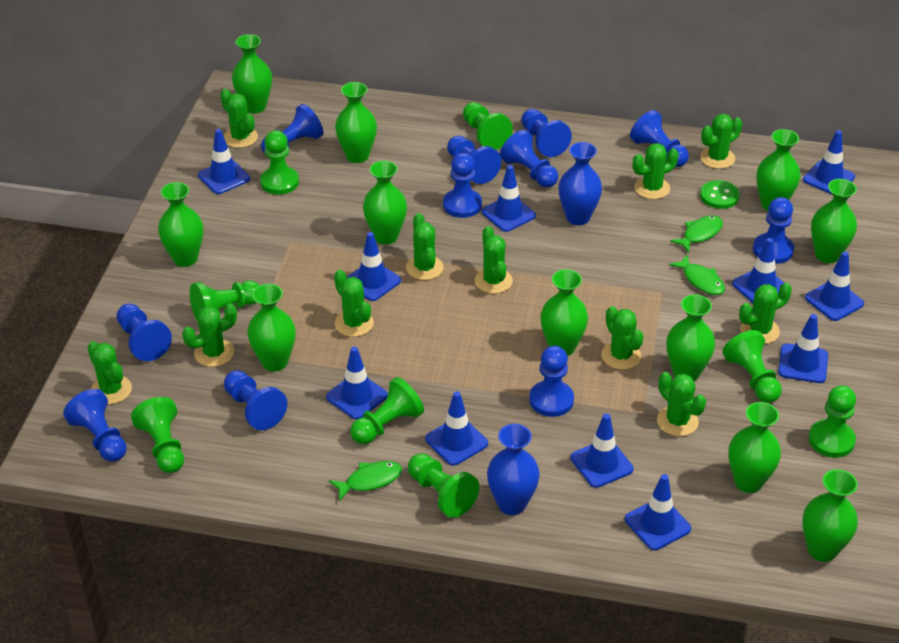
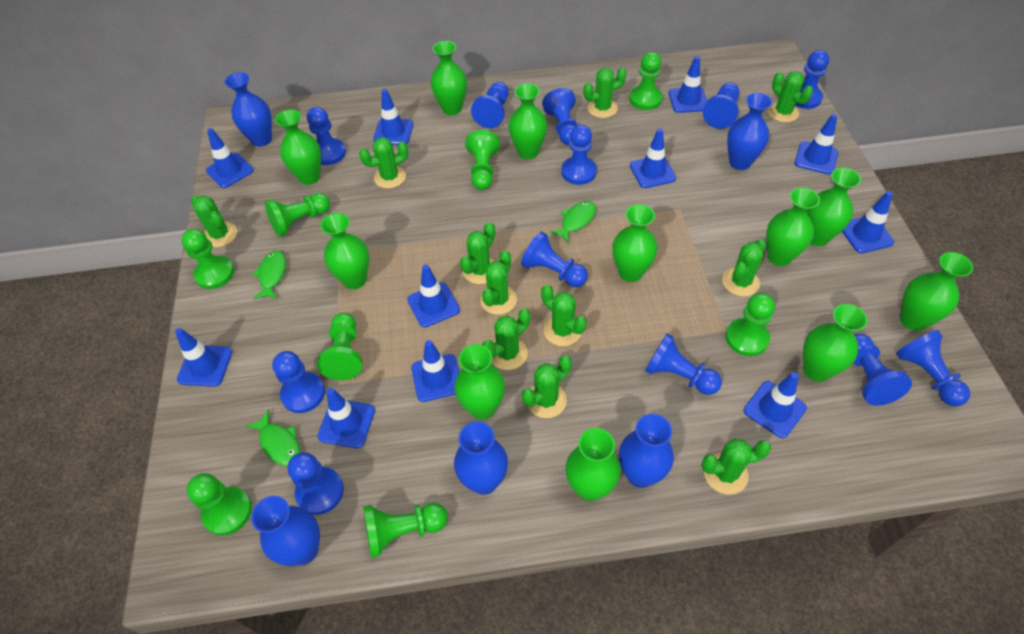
blue pawn: 11 -> 12
blue vase: 2 -> 5
green button: 1 -> 0

